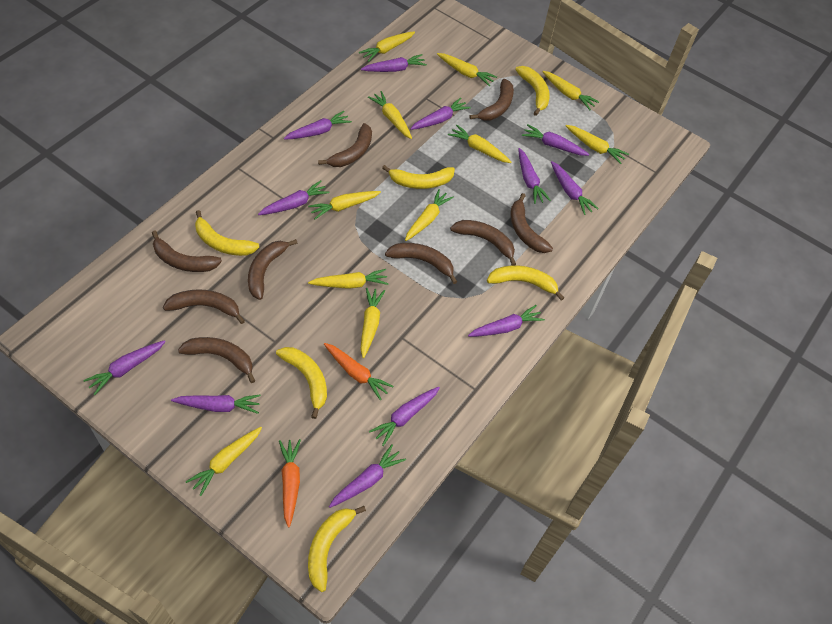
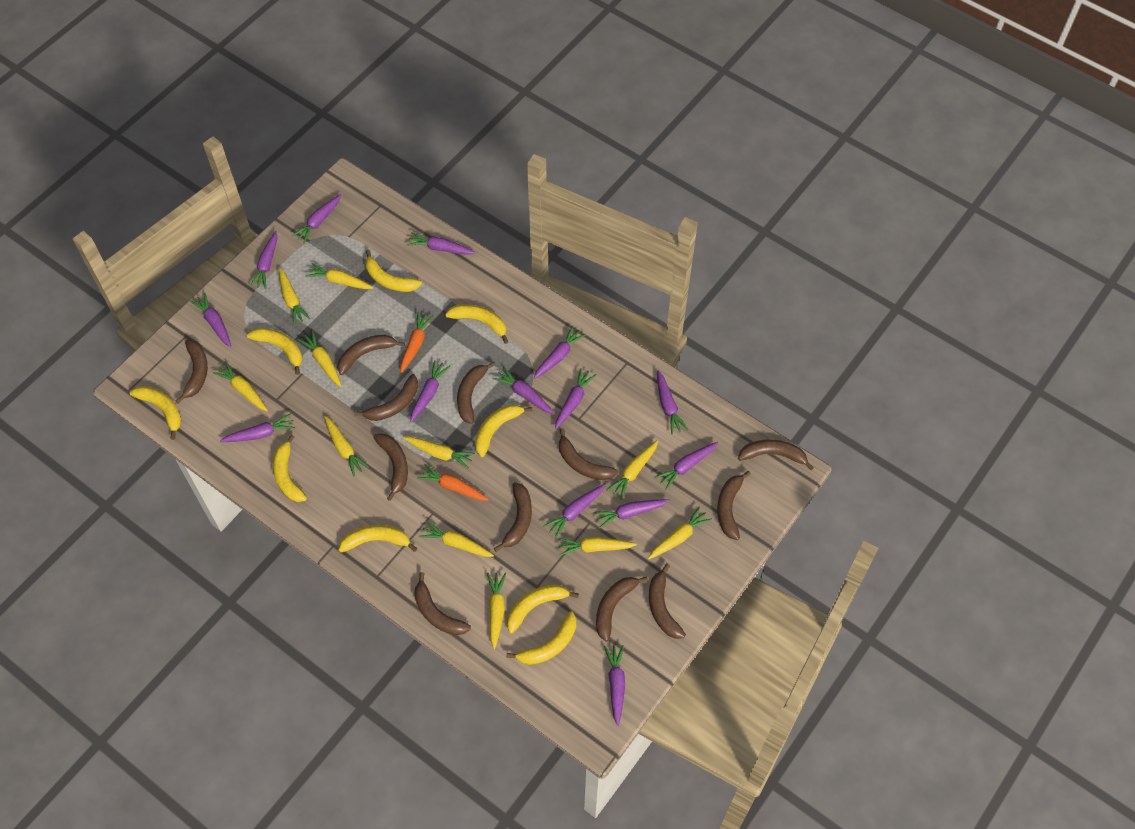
brown banana: 9 -> 12
purple carrot: 12 -> 14
yellow banana: 6 -> 9

